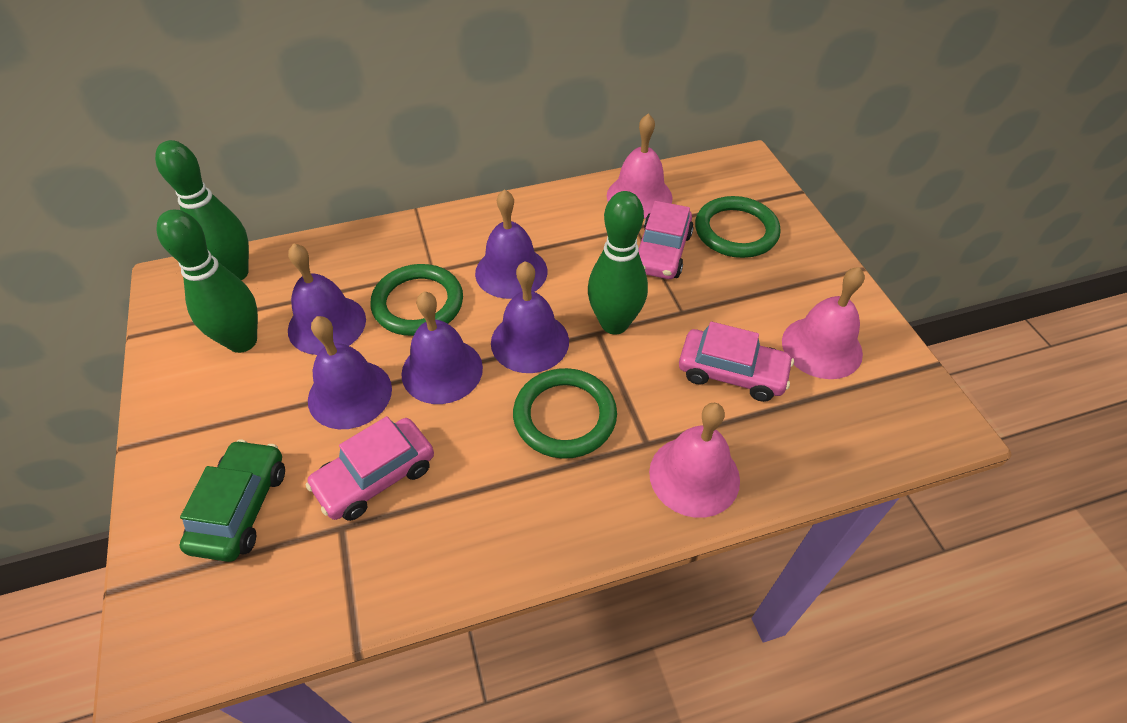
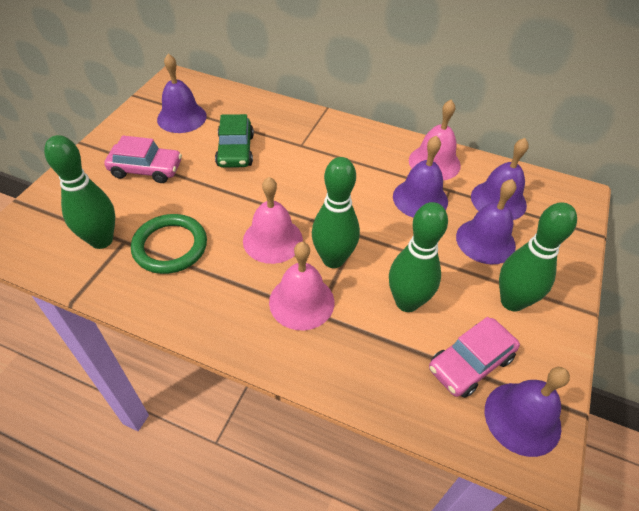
green bowling pin: 3 -> 4
green ring: 3 -> 1
pink car: 3 -> 2

